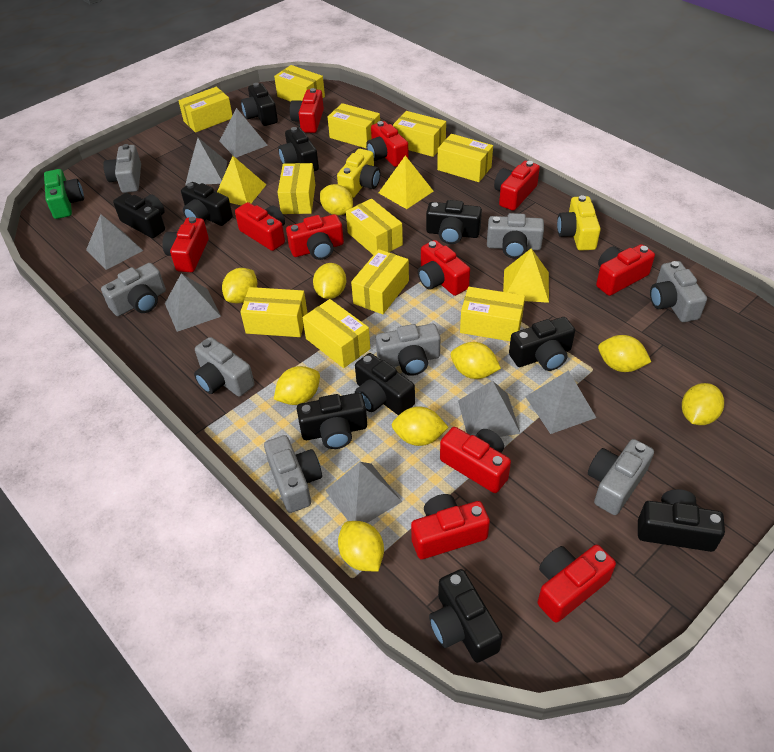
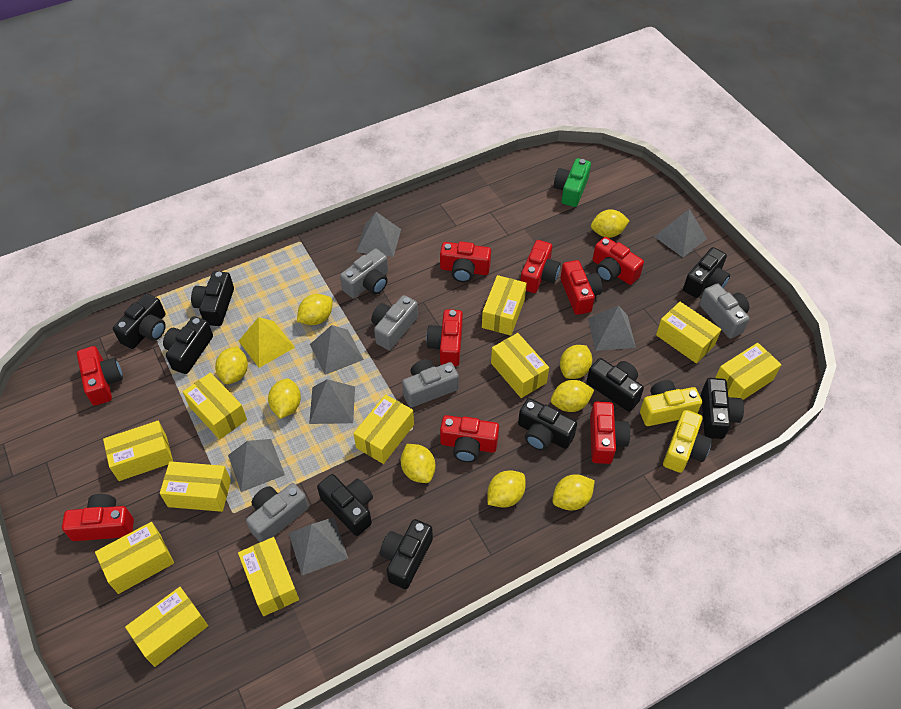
black camera: 10 -> 9
grey camera: 8 -> 5
red camera: 11 -> 9
yellow pyramid: 3 -> 1

